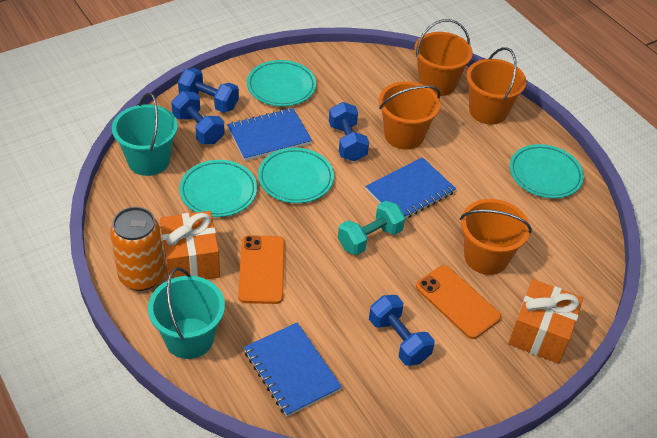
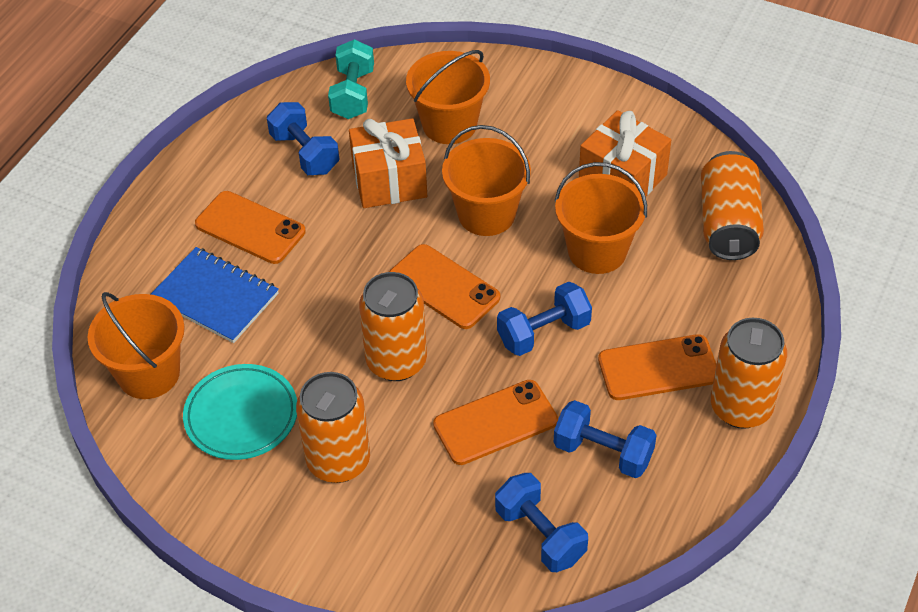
blue notebook: 3 -> 1
orange can: 1 -> 4
orange phone: 2 -> 4
turquoise bucket: 2 -> 0
turquoise plate: 4 -> 1

